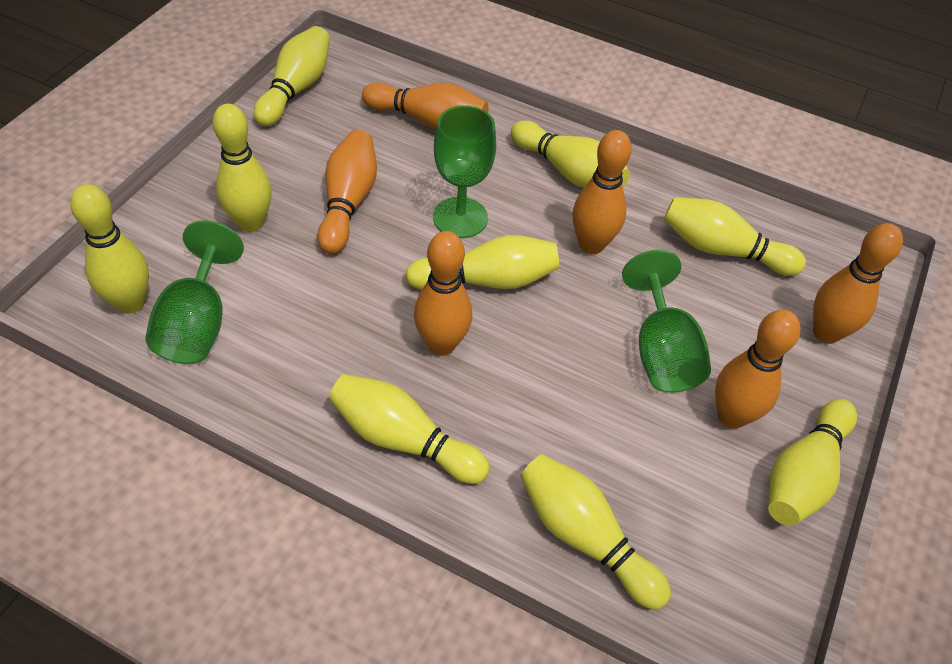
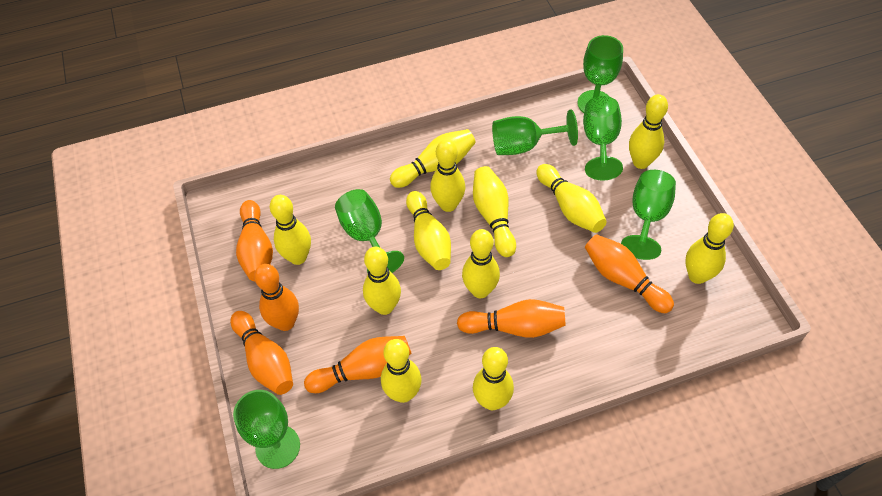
green goblet: 3 -> 6
yellow bowling pin: 9 -> 12

